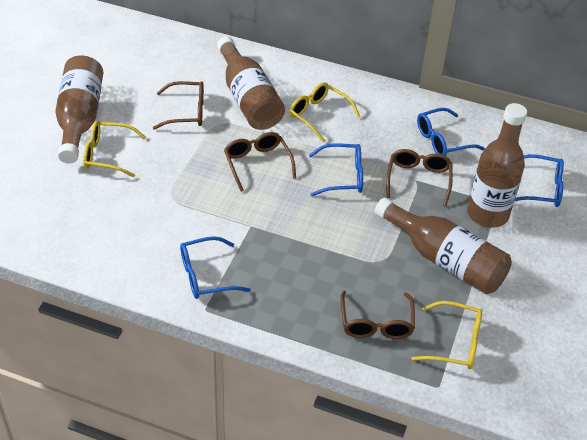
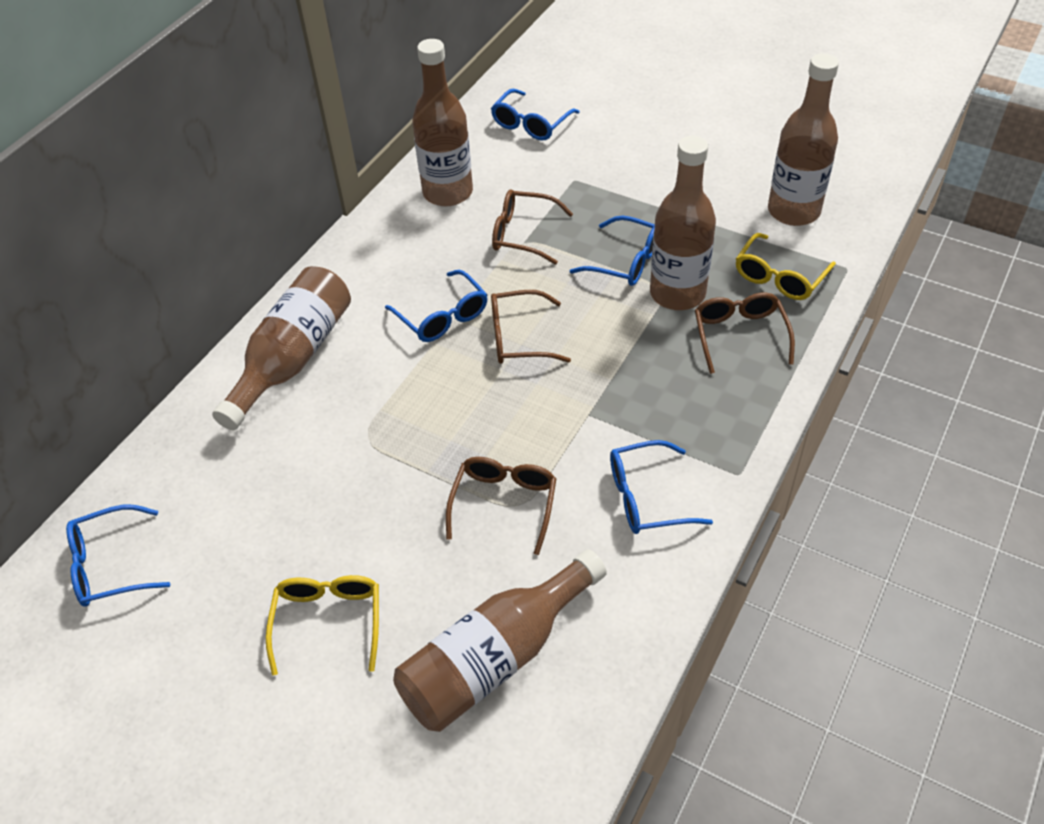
blue glasses: 4 -> 5
brown bottle: 4 -> 5
yellow glasses: 3 -> 2

